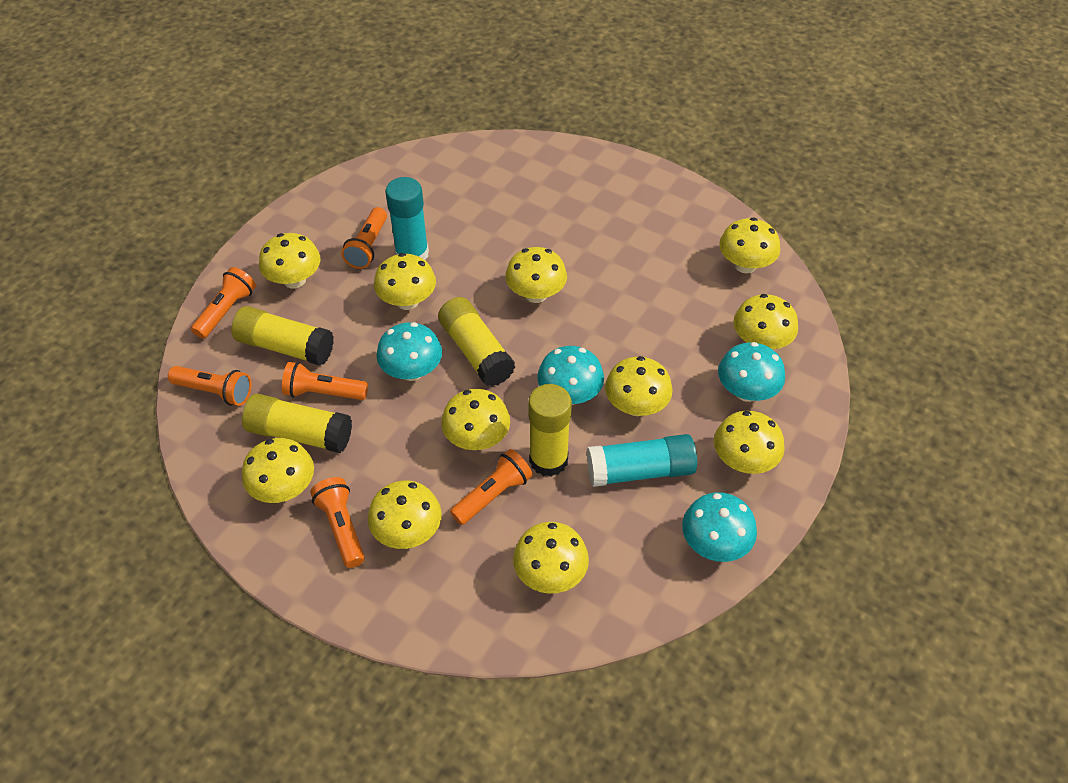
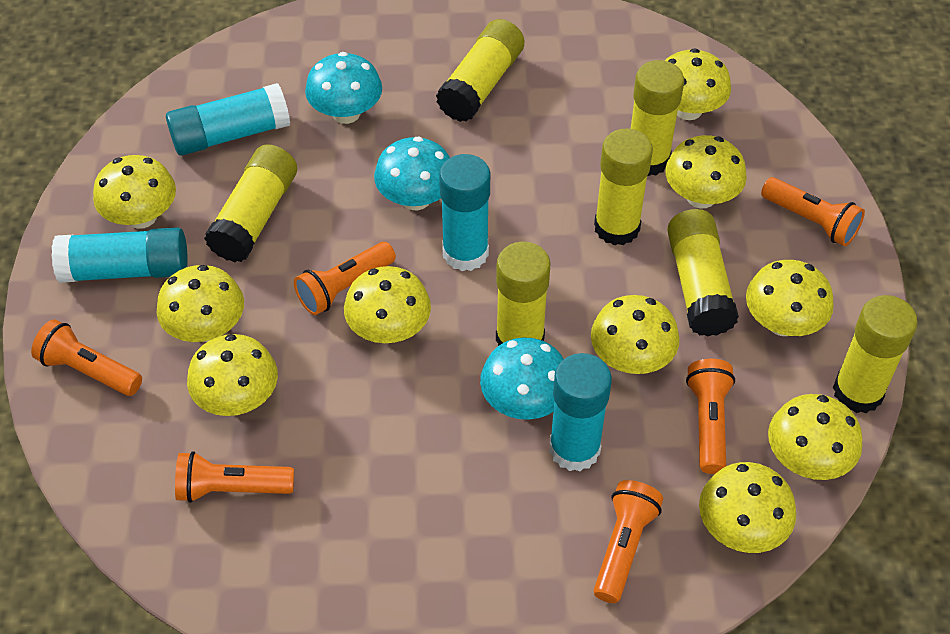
turquoise glue stick: 2 -> 4
turquoise mushroom: 4 -> 3
yellow glue stick: 4 -> 7
yellow mushroom: 11 -> 10

